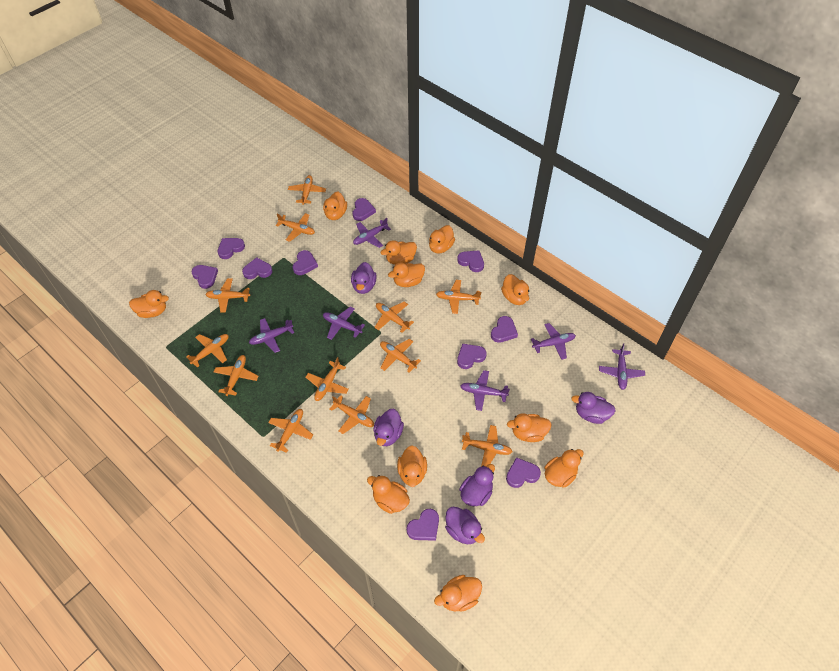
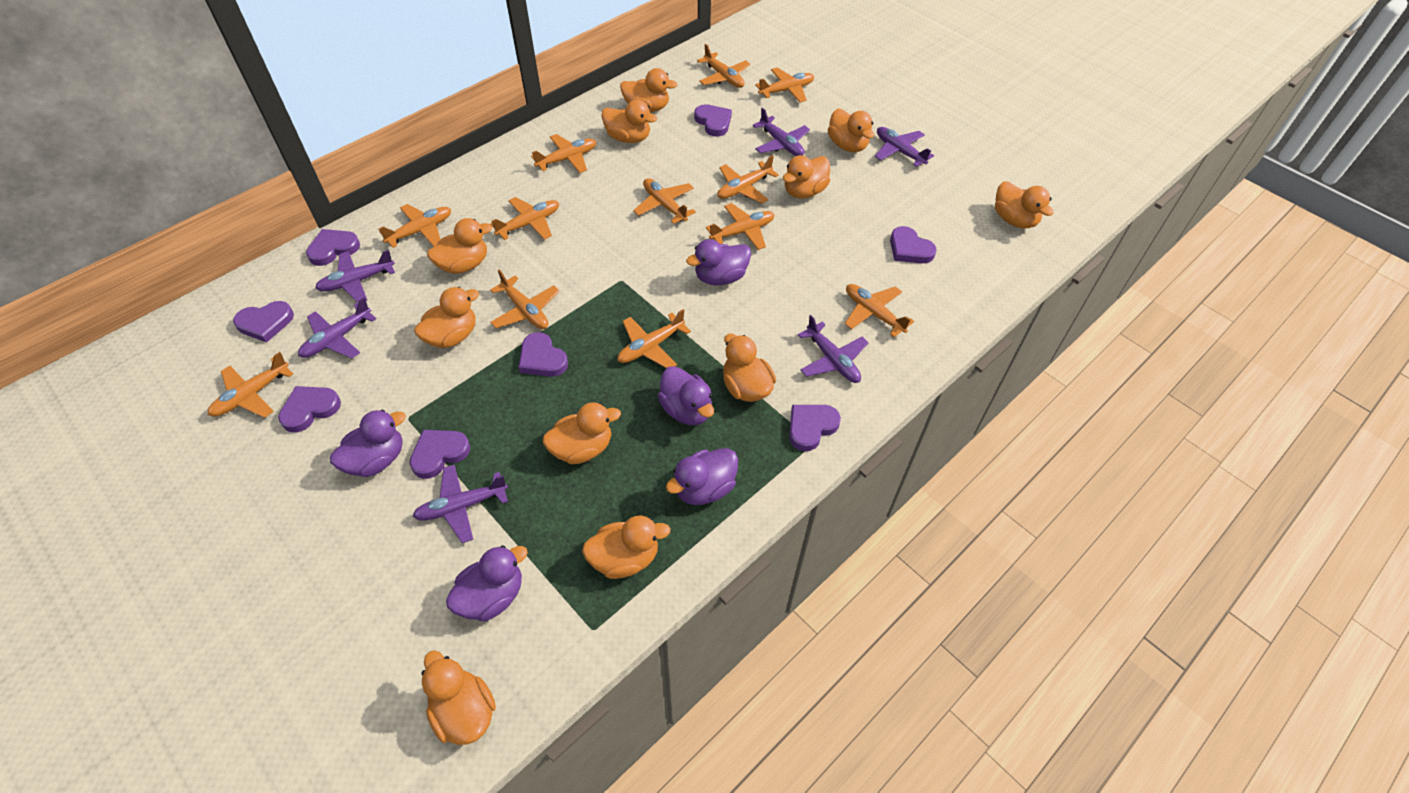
purple heart: 10 -> 8

